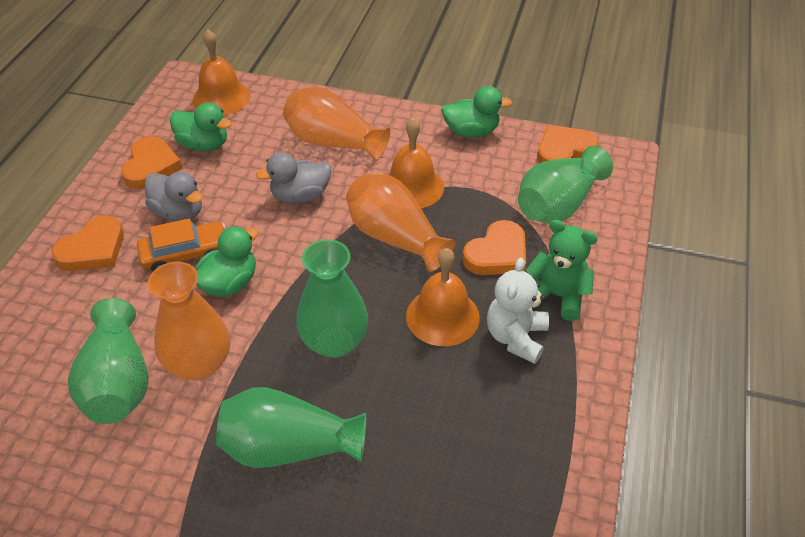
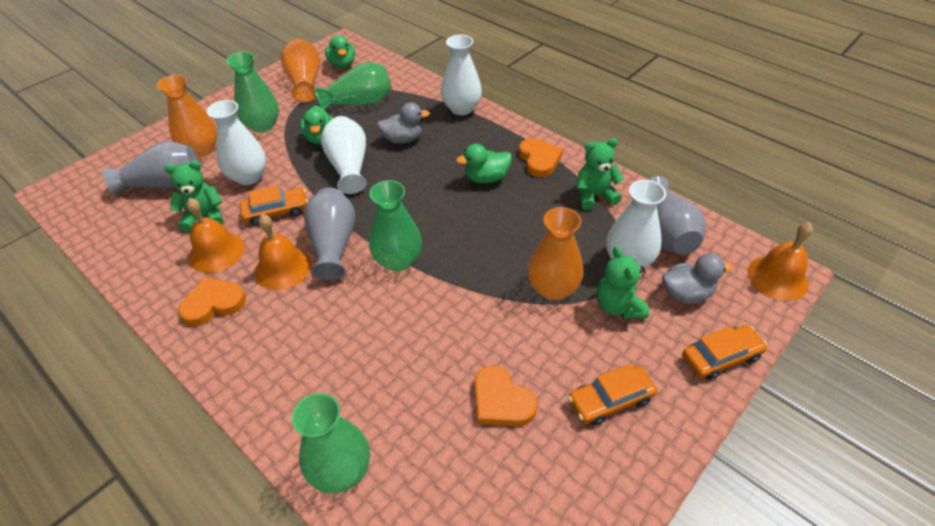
green teddy bear: 1 -> 3
grey vase: 0 -> 3
orange car: 1 -> 3
orange heart: 4 -> 3
white teddy bear: 1 -> 0
white vase: 0 -> 4

